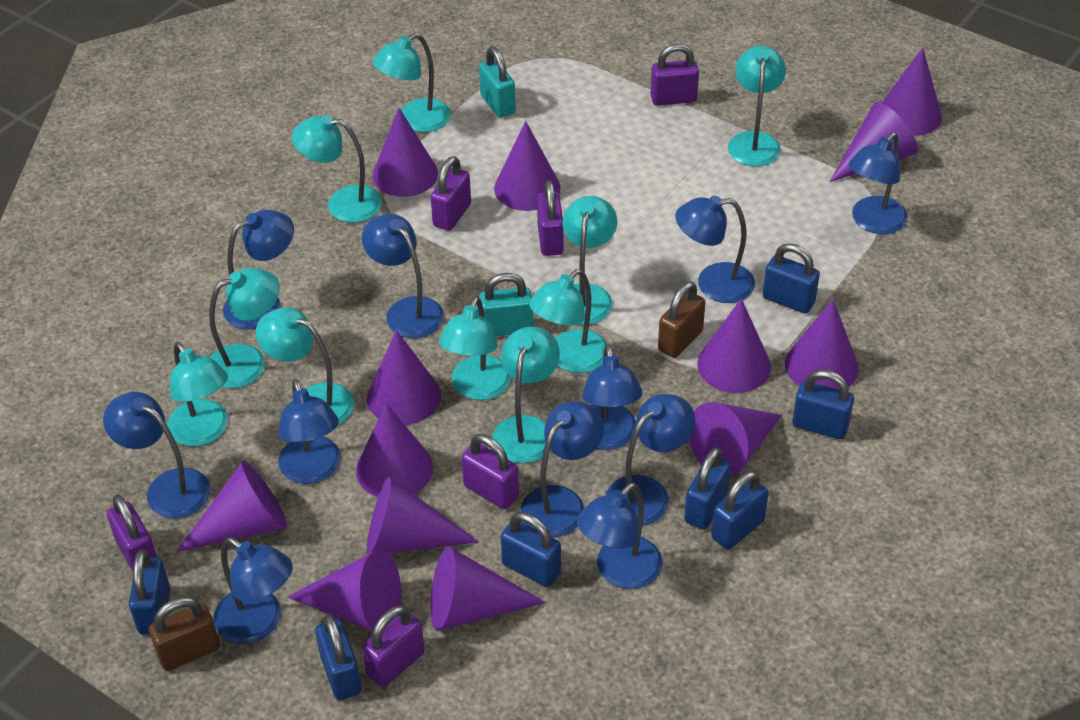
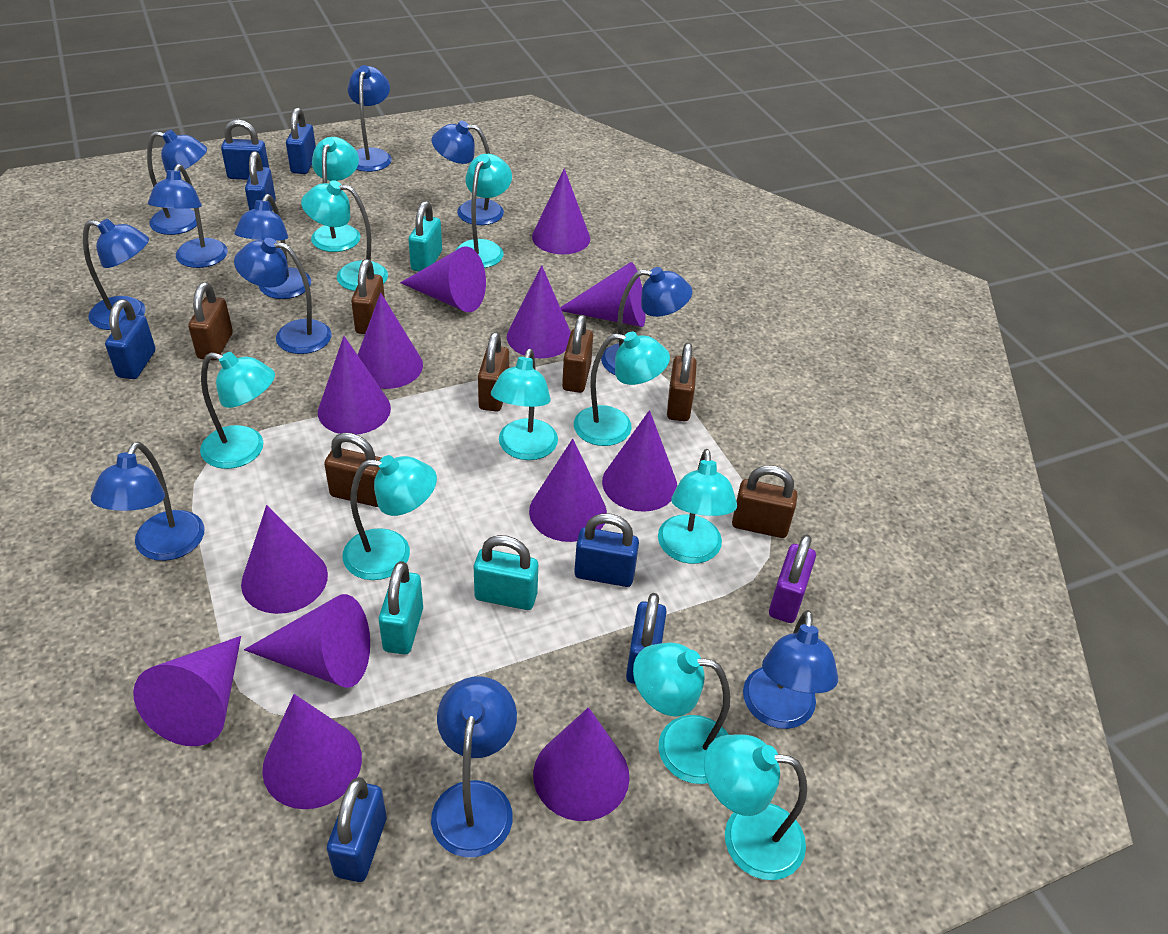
brown padlock: 2 -> 7
purple padlock: 6 -> 1
turquoise padlock: 2 -> 3

